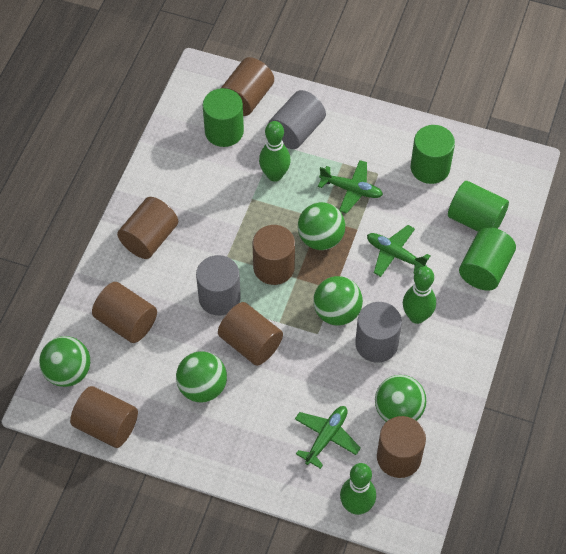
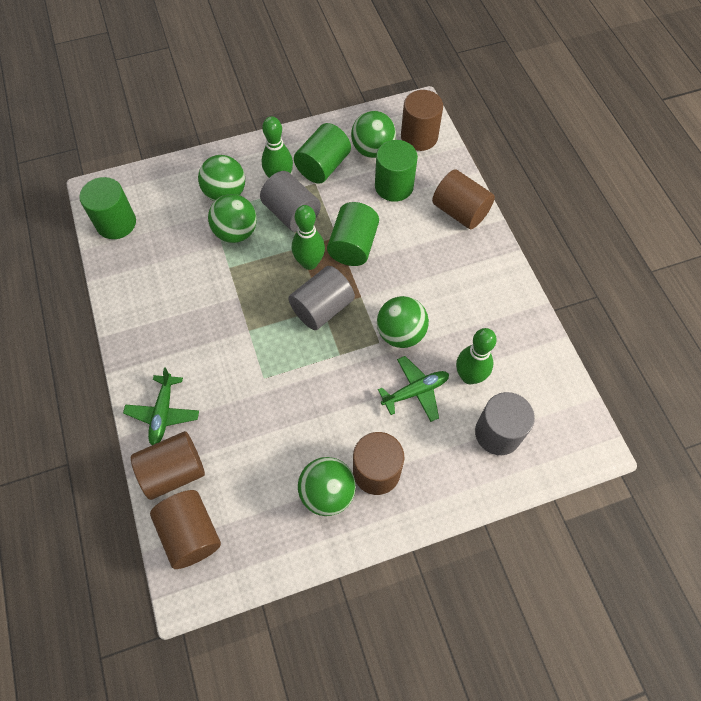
brown cylinder: 7 -> 5
green plane: 3 -> 2

